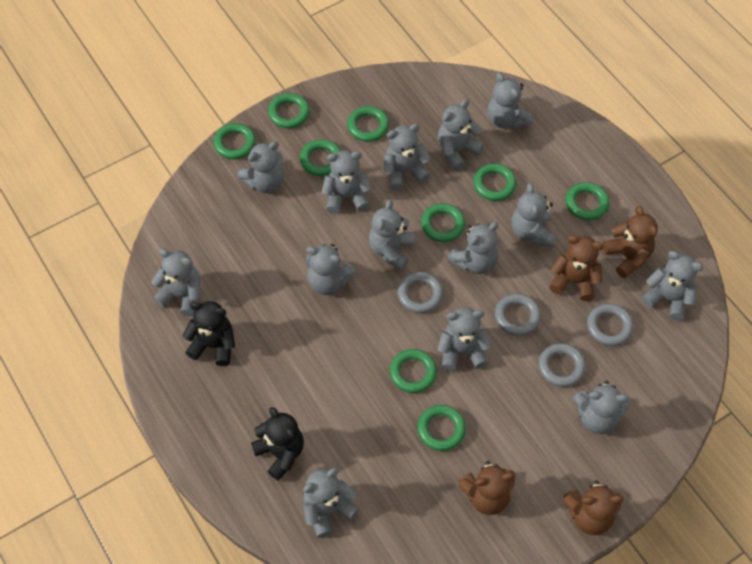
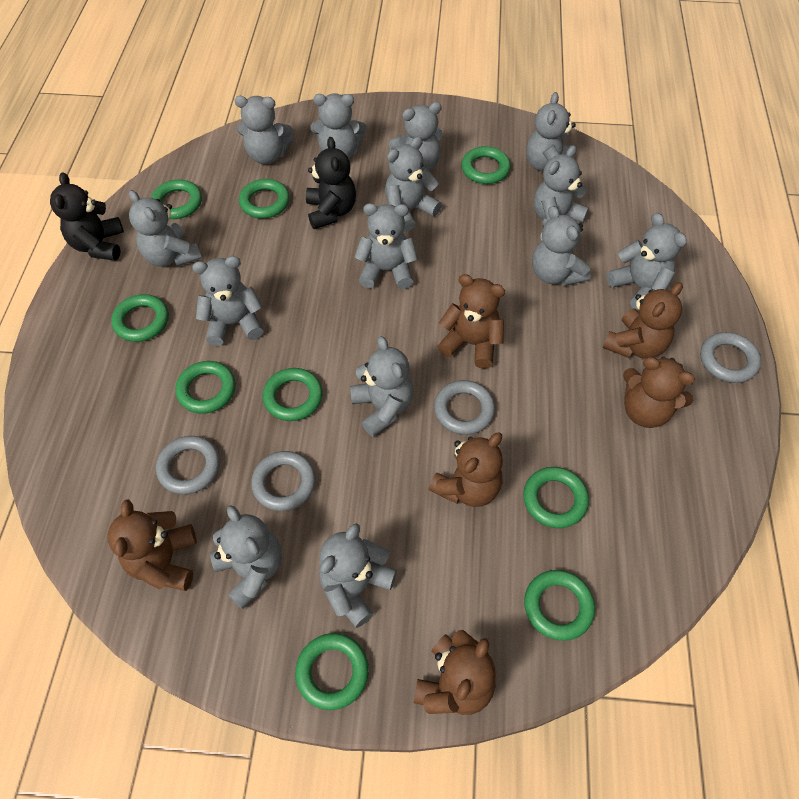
brown teddy bear: 4 -> 6

